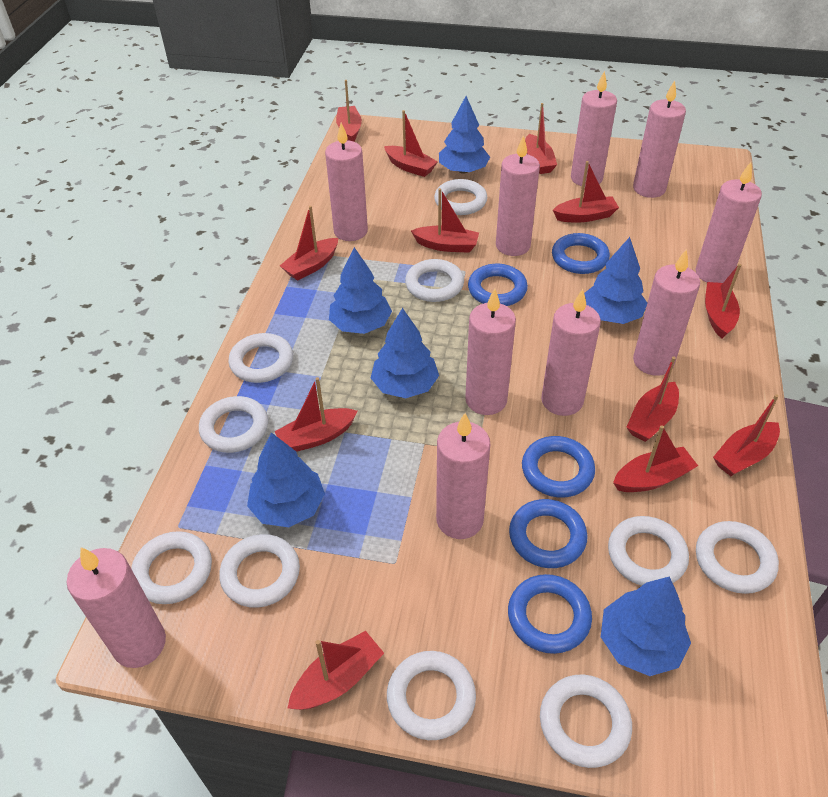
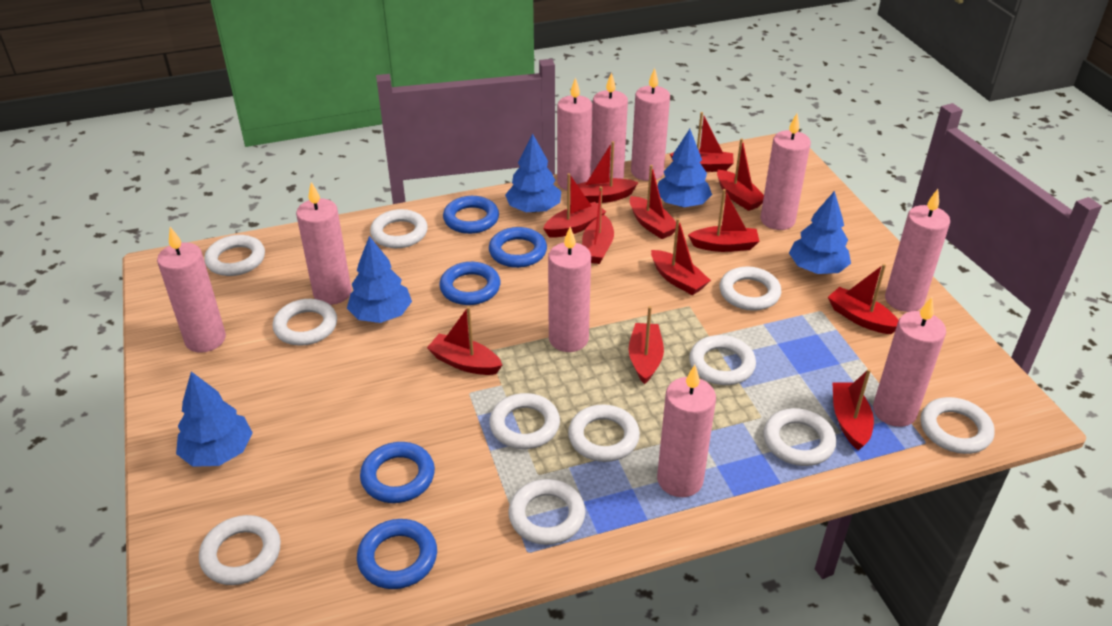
blue tree: 6 -> 5
white ring: 10 -> 11

